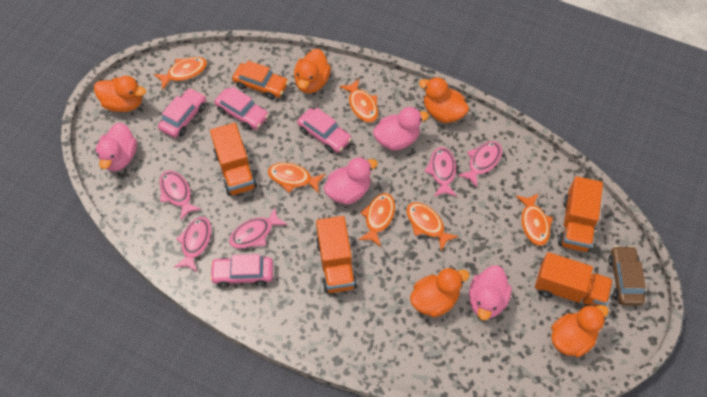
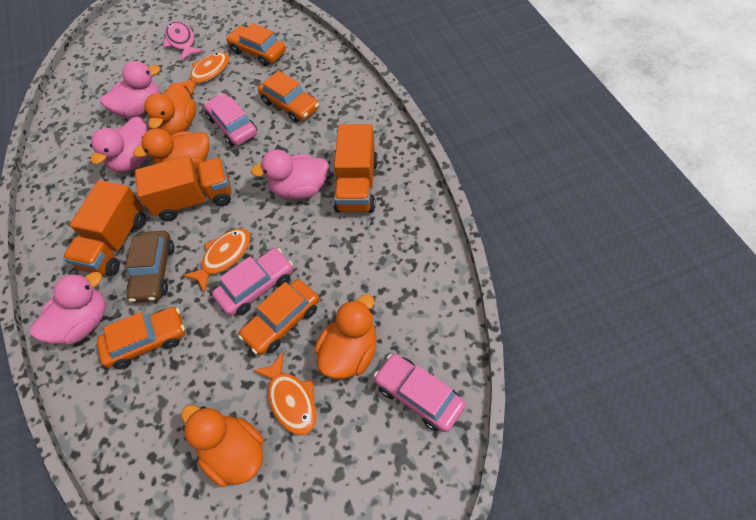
orange car: 1 -> 4
orange duck: 5 -> 4
orange fish: 6 -> 3
orange truck: 4 -> 3
pink car: 4 -> 3
pink fish: 5 -> 1

